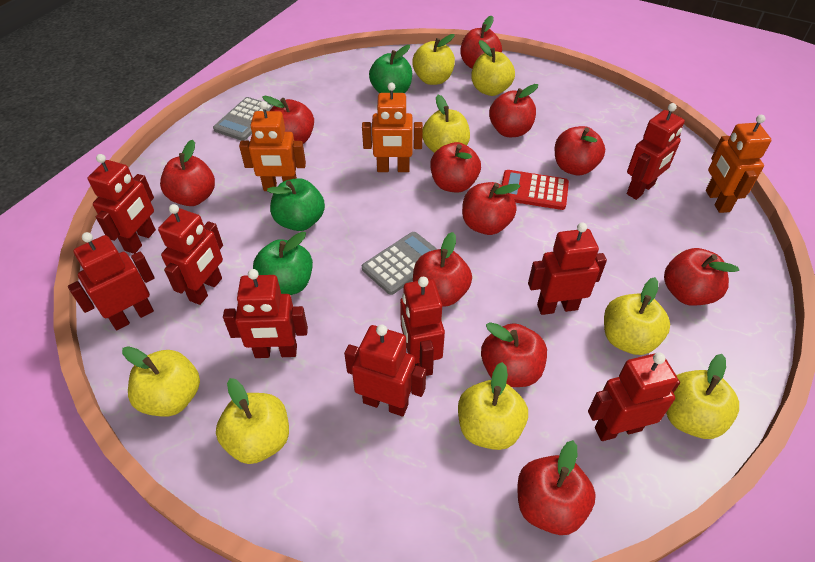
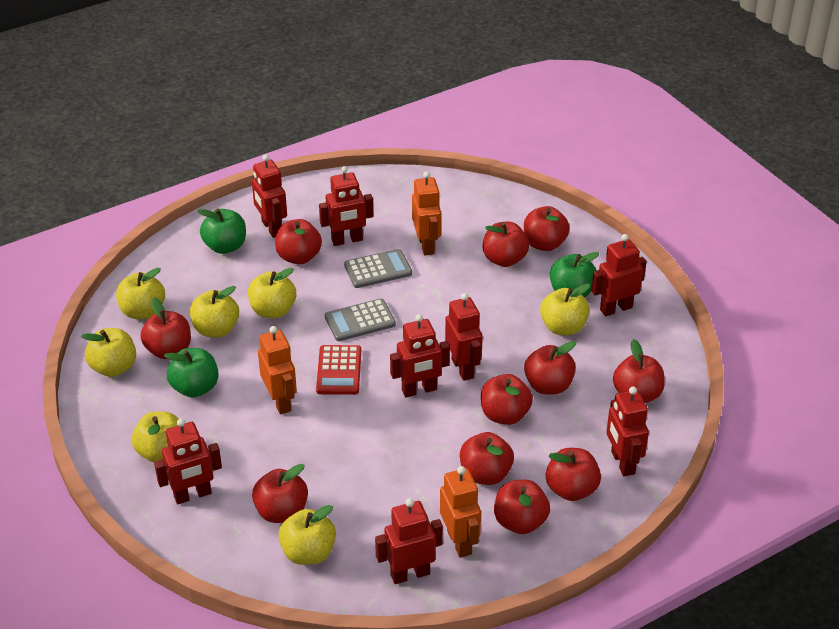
red robot: 9 -> 8
yellow apple: 8 -> 7

